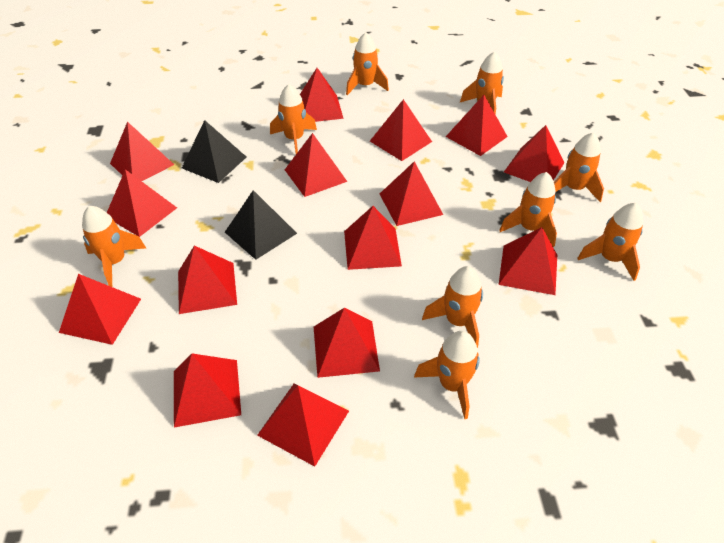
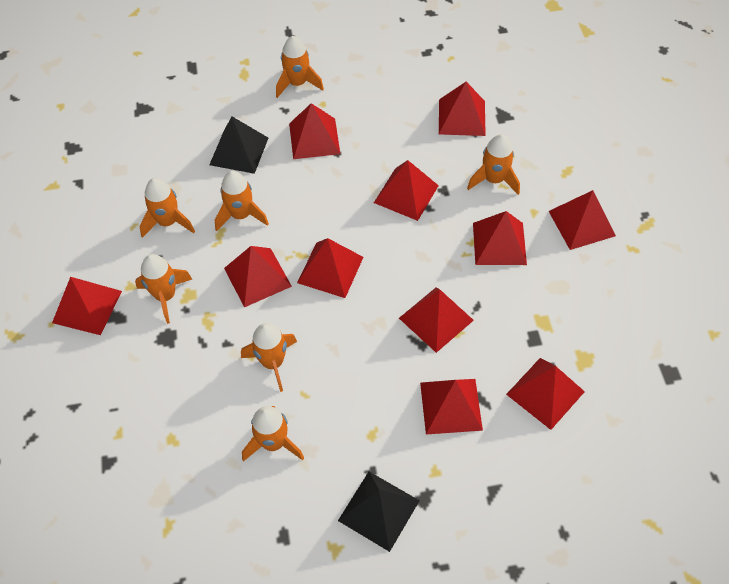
orange rocket: 9 -> 7
red pyramid: 15 -> 11

